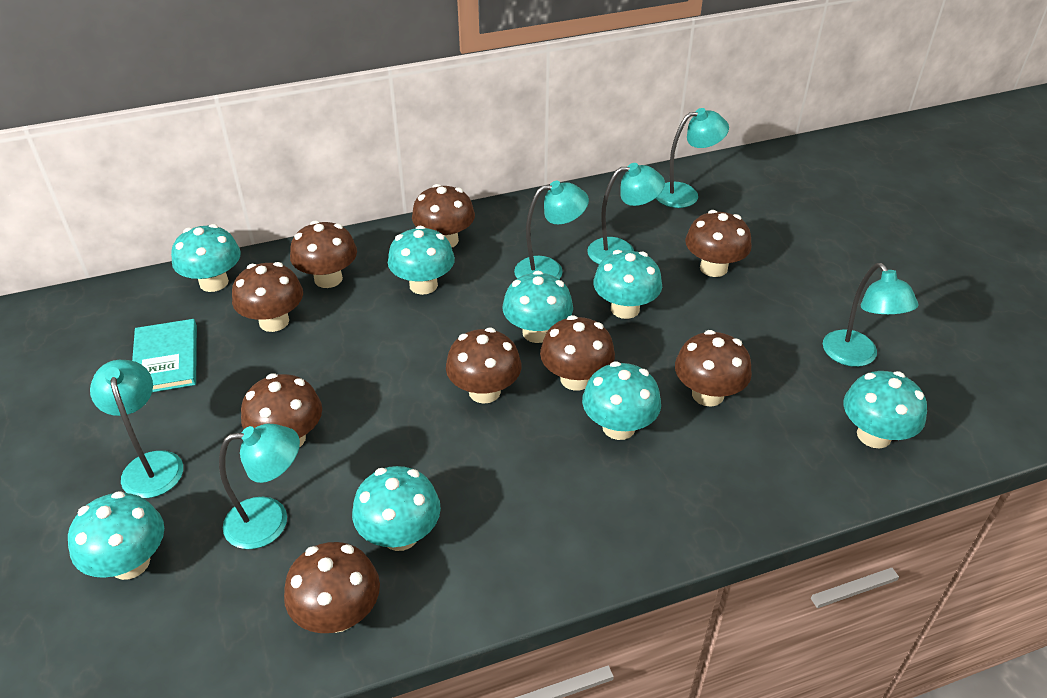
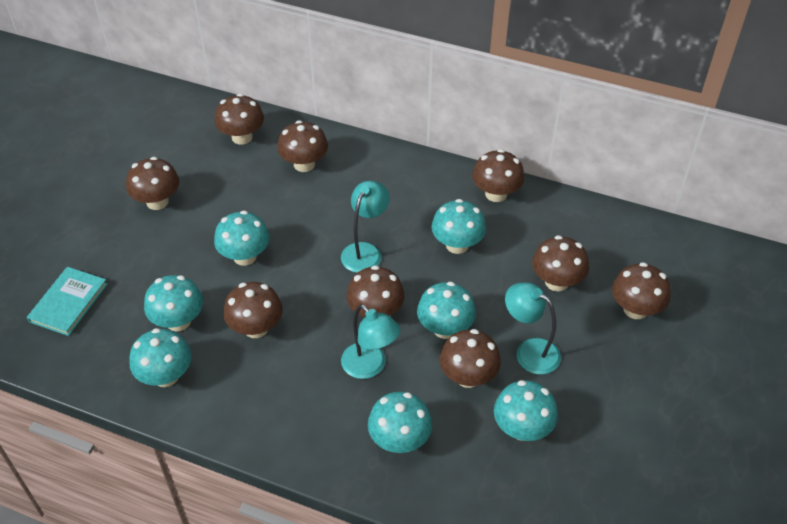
turquoise lamp: 6 -> 3
turquoise mushroom: 8 -> 7

